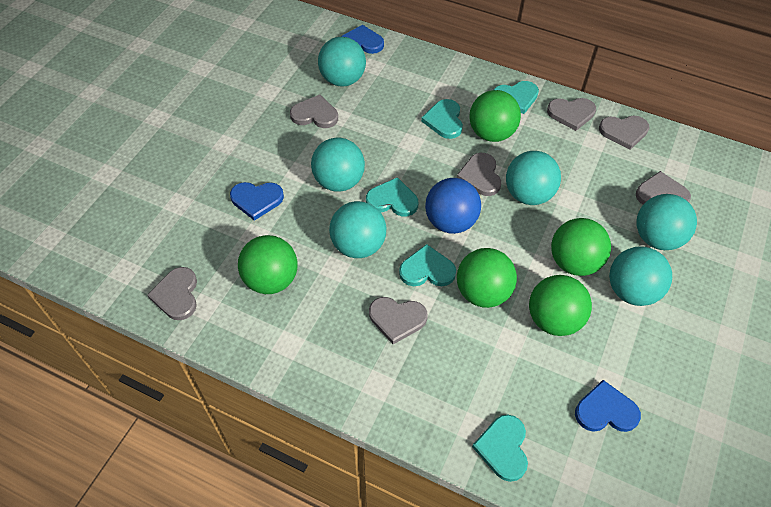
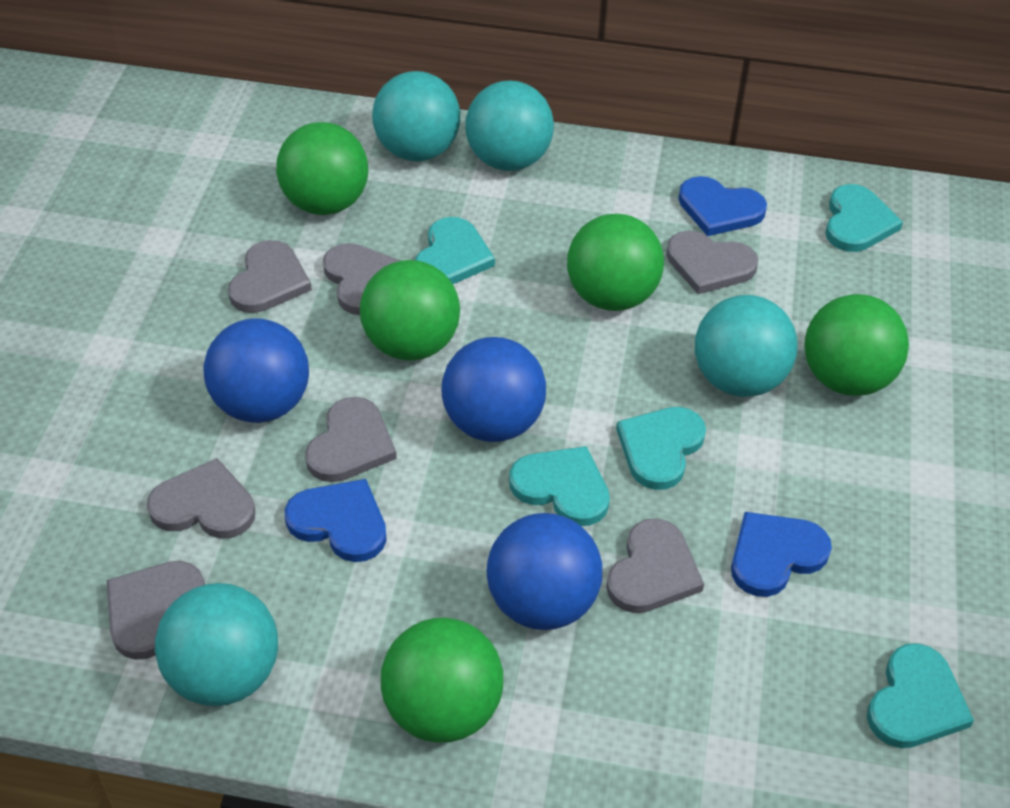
blue ball: 1 -> 3
turquoise ball: 6 -> 4

